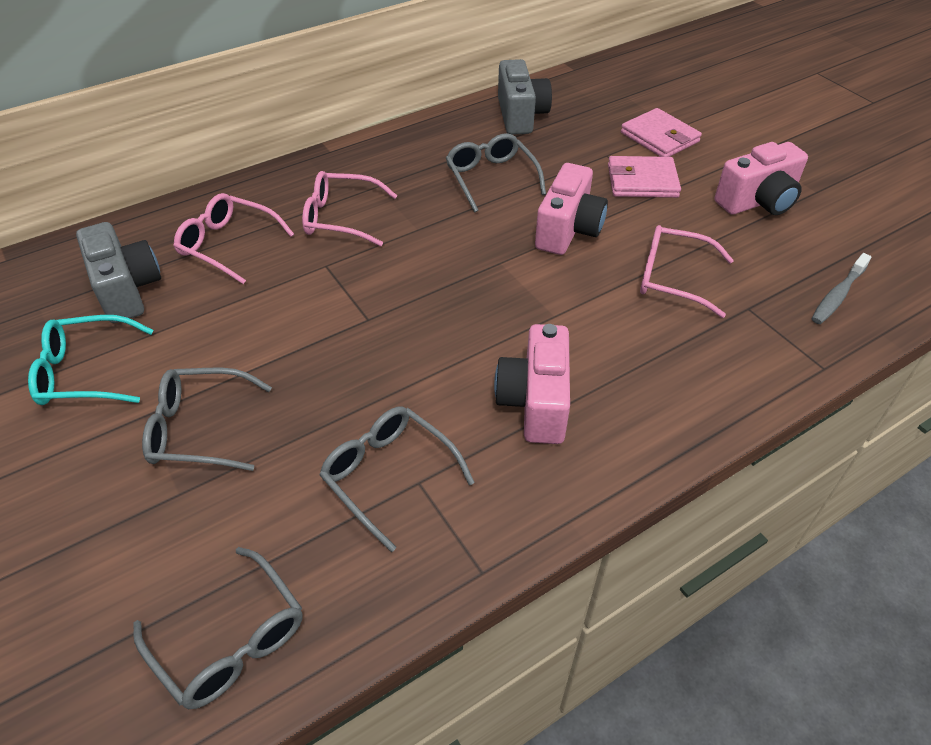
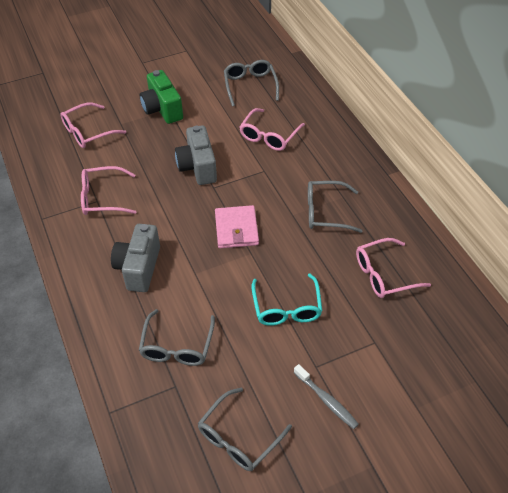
green camera: 0 -> 1
pink camera: 3 -> 0
pink glasses: 3 -> 4
pink wallet: 2 -> 1

